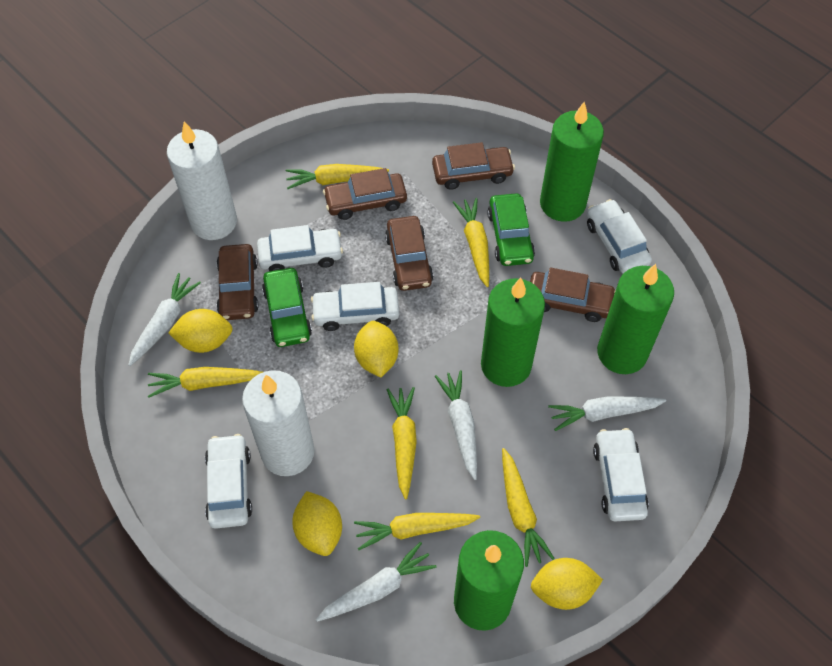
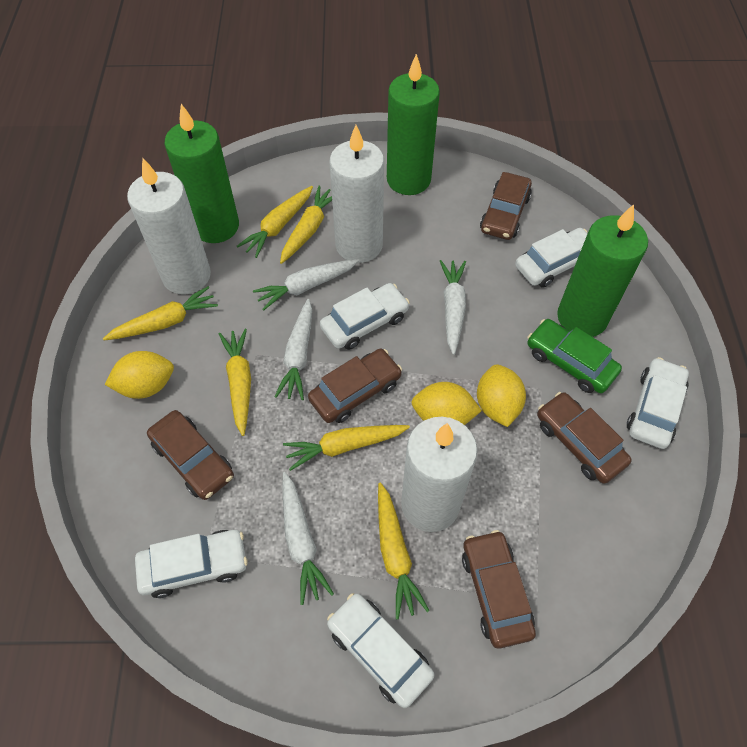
green candle: 4 -> 3
green car: 2 -> 1
white candle: 2 -> 3
yellow lemon: 4 -> 3

